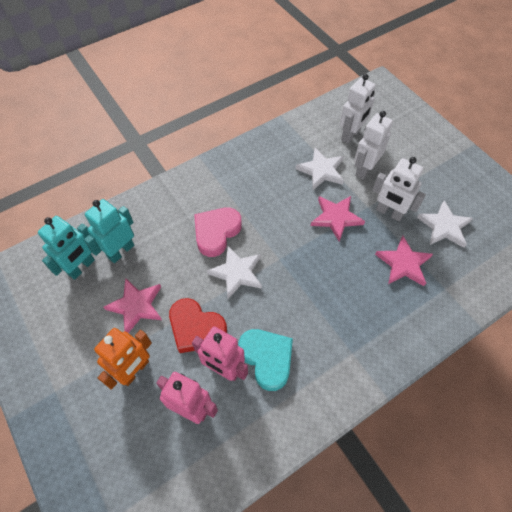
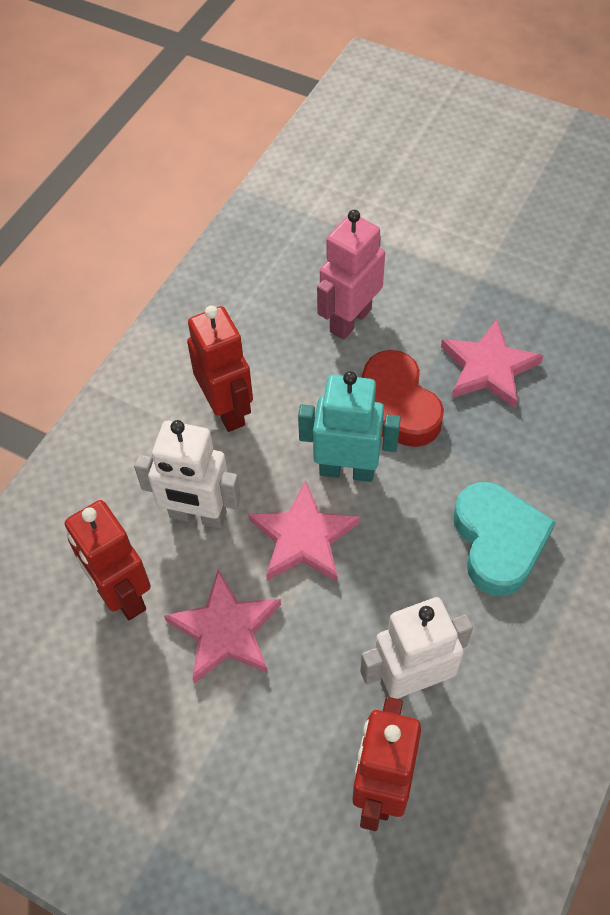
orange robot: 1 -> 0
pink heart: 1 -> 0
pink robot: 2 -> 1
red robot: 0 -> 3
turquoise robot: 2 -> 1
white robot: 3 -> 2
white star: 3 -> 0

